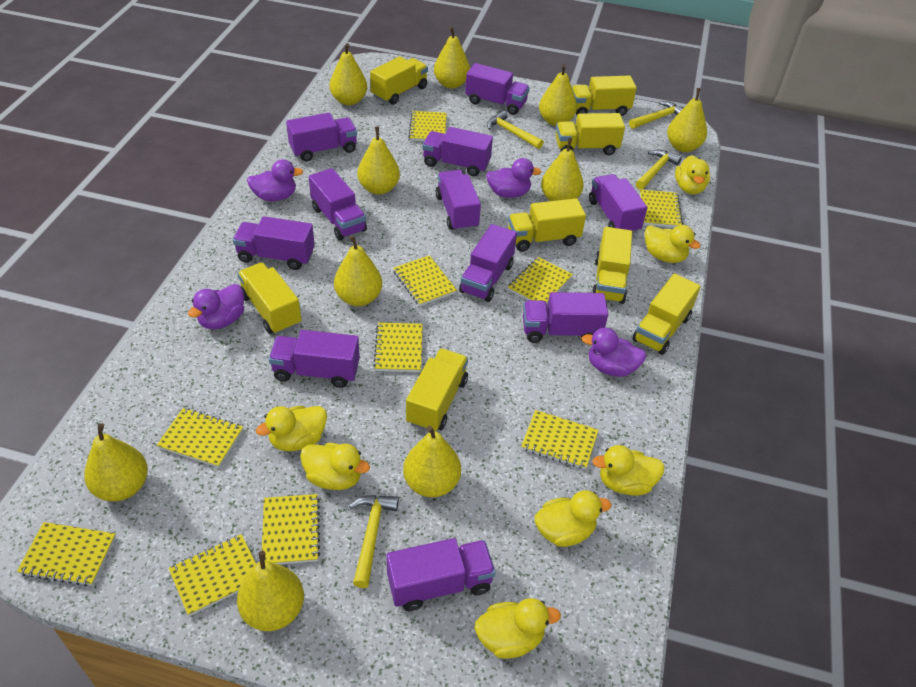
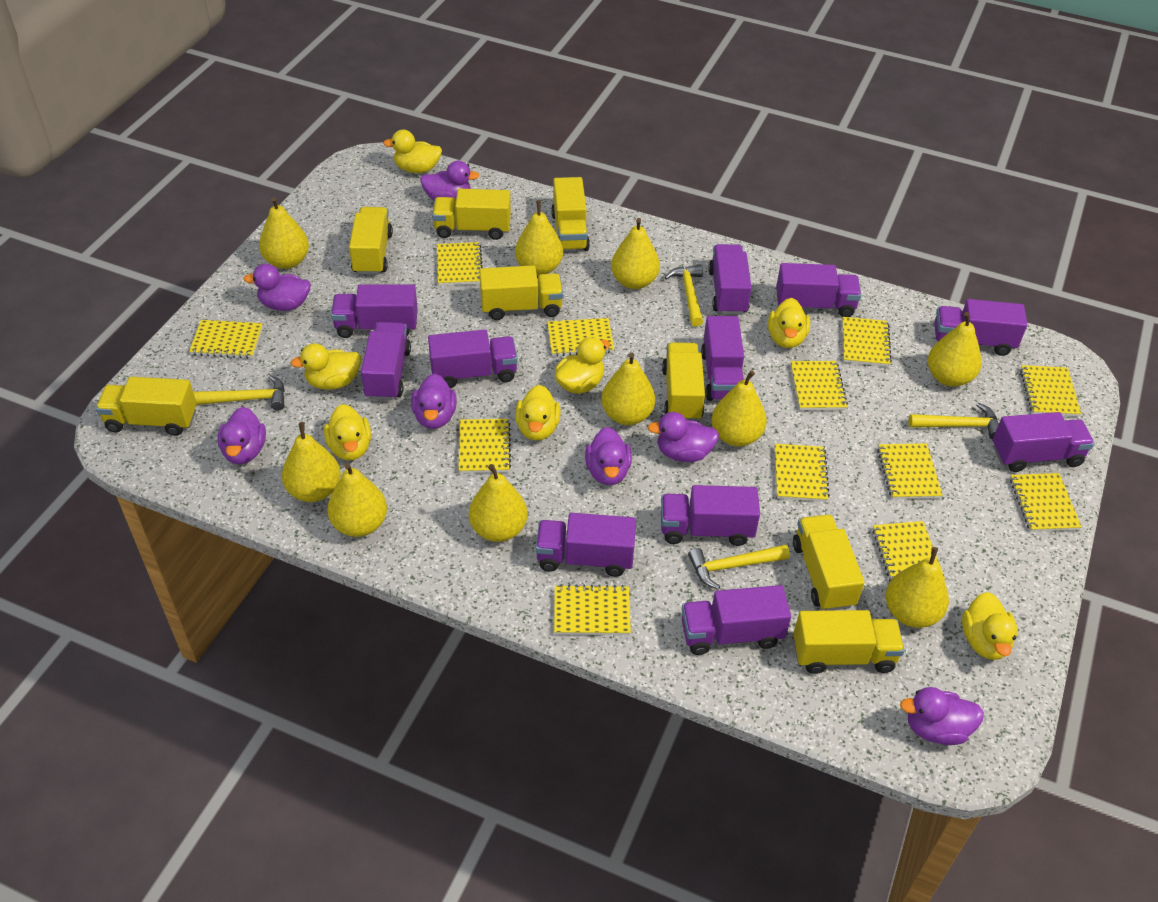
purple duck: 4 -> 7
yellow notebook: 10 -> 12

